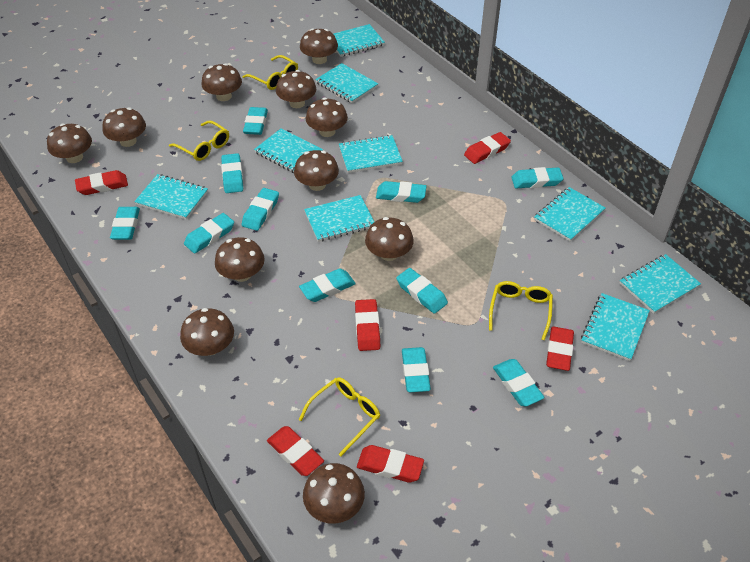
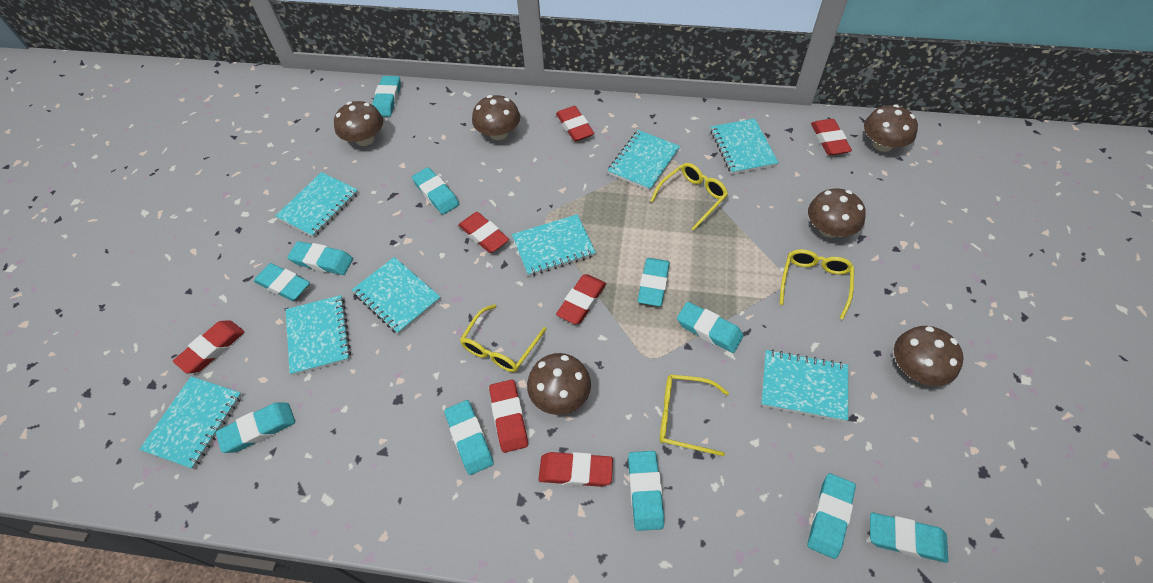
brown mushroom: 11 -> 6
red eraser: 6 -> 7
turquoise notebook: 9 -> 8

